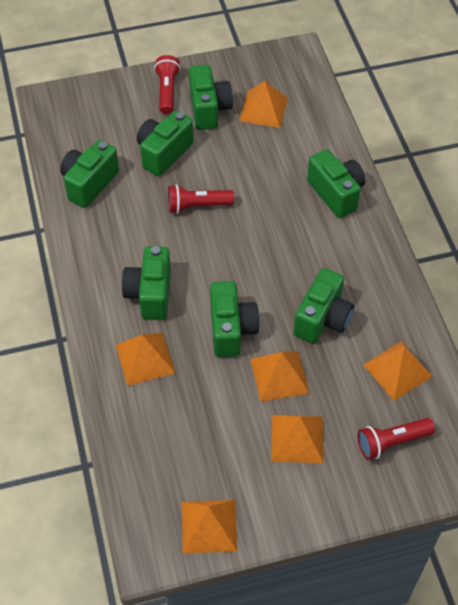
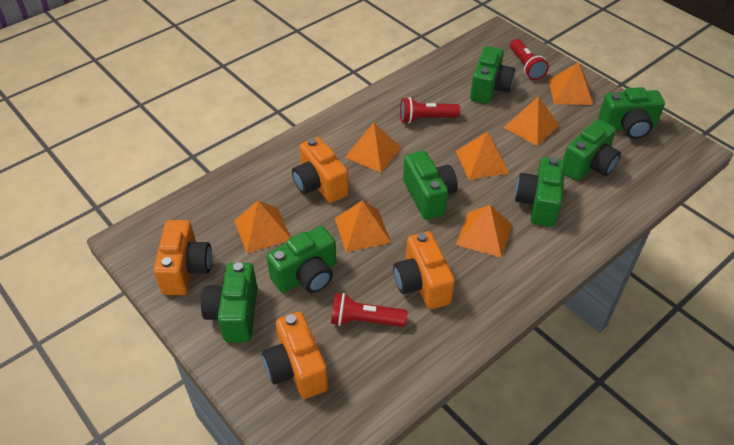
orange camera: 0 -> 4
orange pyramid: 6 -> 7

